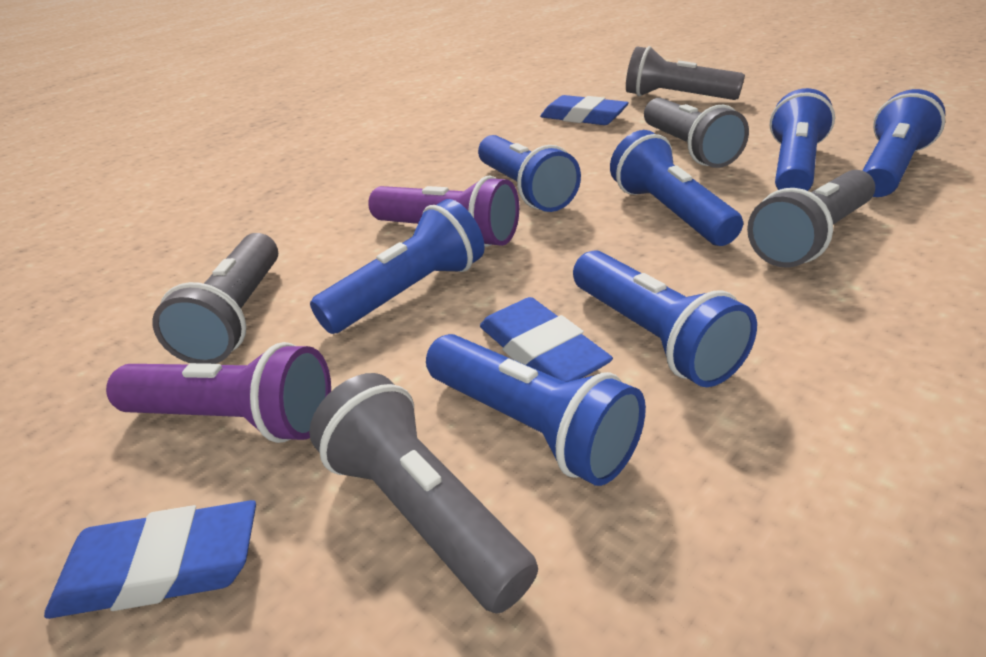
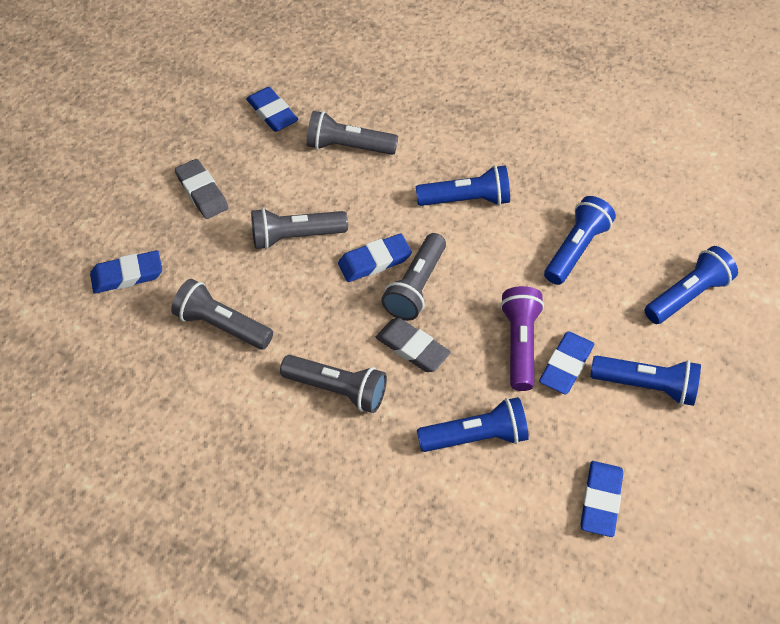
blue eraser: 3 -> 5
blue flashlight: 7 -> 5
grey eraser: 0 -> 2
purple flashlight: 2 -> 1

